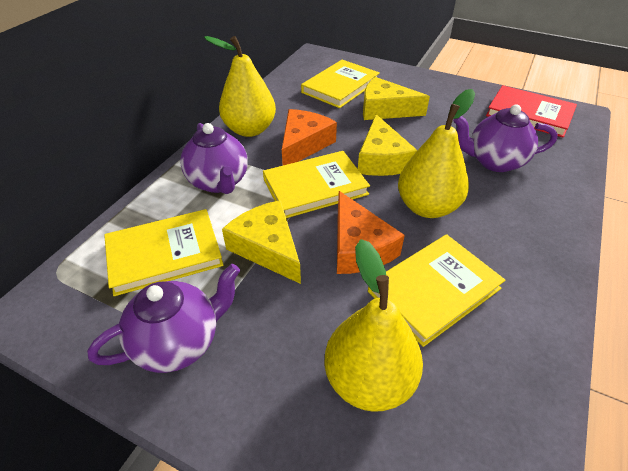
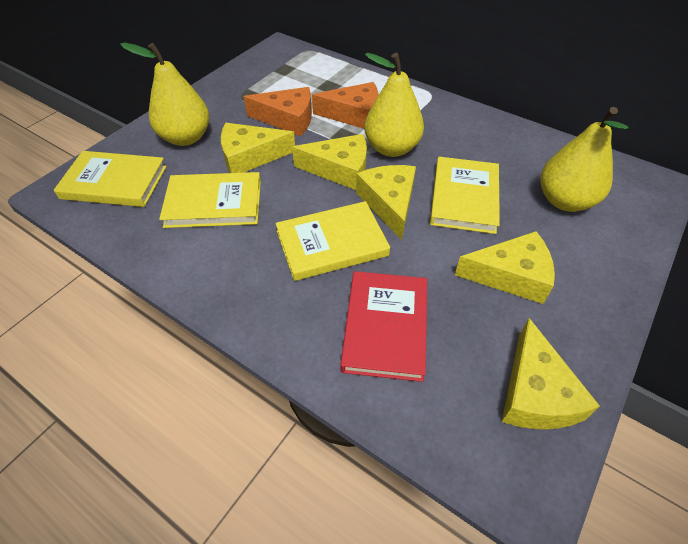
purple teapot: 3 -> 0
yellow cheese: 3 -> 5

